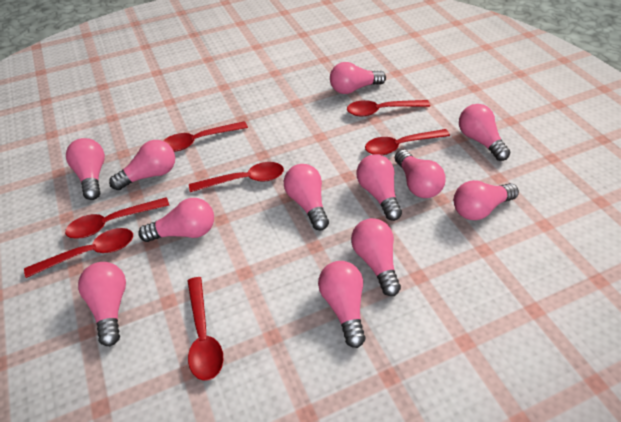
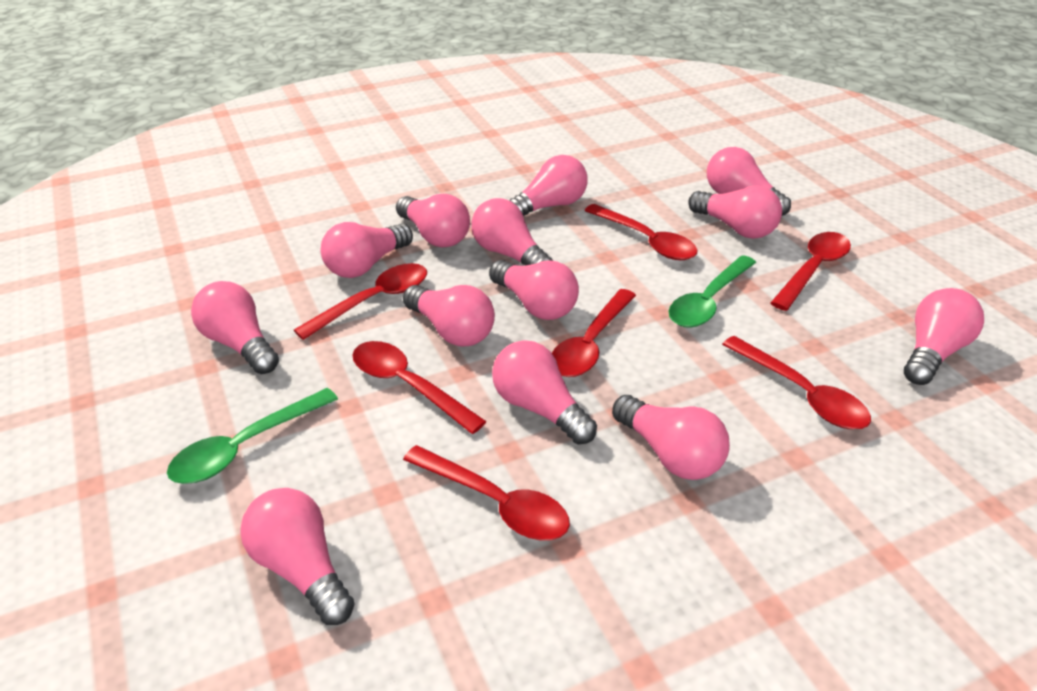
green spoon: 0 -> 2
pink light bulb: 12 -> 13

